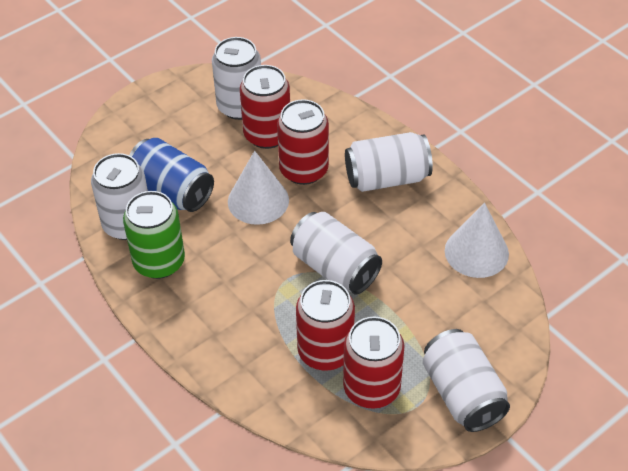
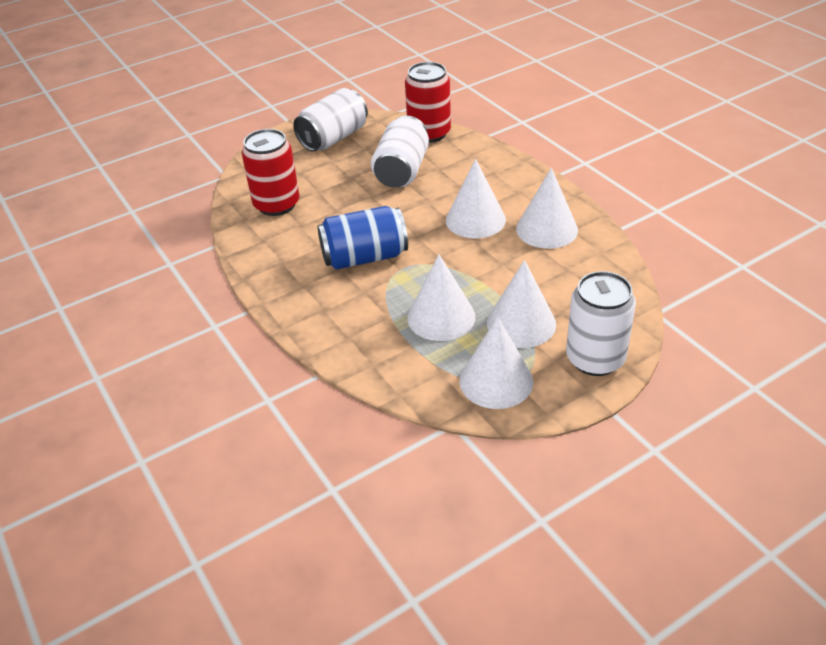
green can: 1 -> 0
red can: 4 -> 2
white can: 5 -> 3
white cone: 2 -> 5

